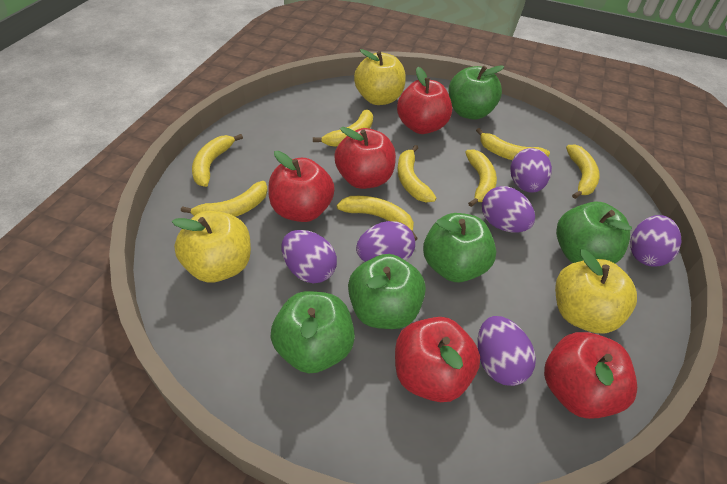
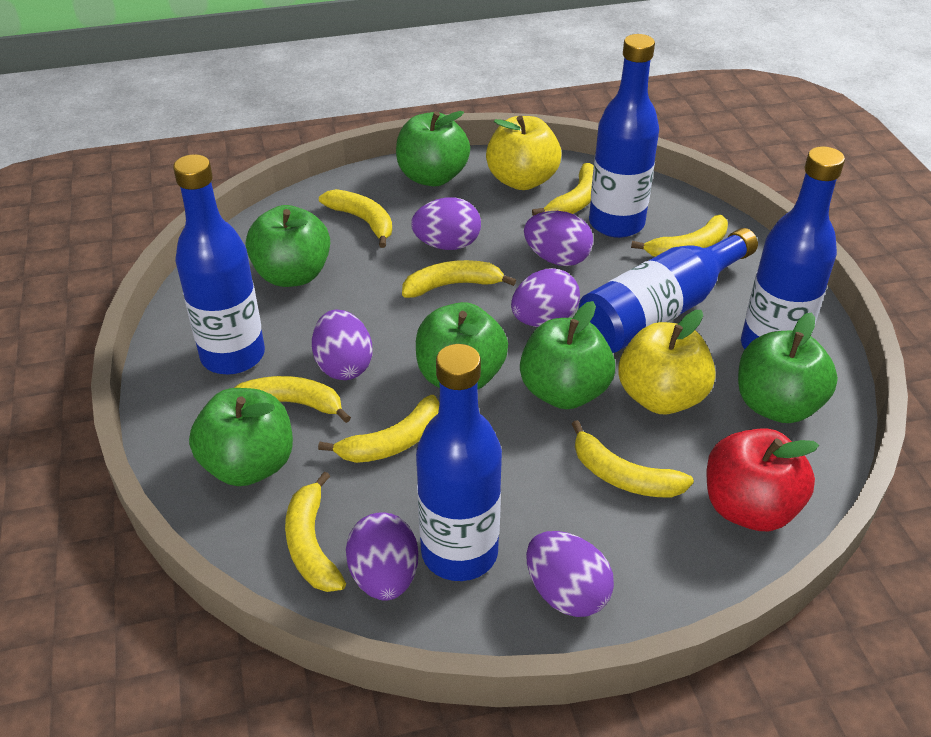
blue bottle: 0 -> 5
green apple: 5 -> 6
red apple: 5 -> 1
yellow apple: 3 -> 2

